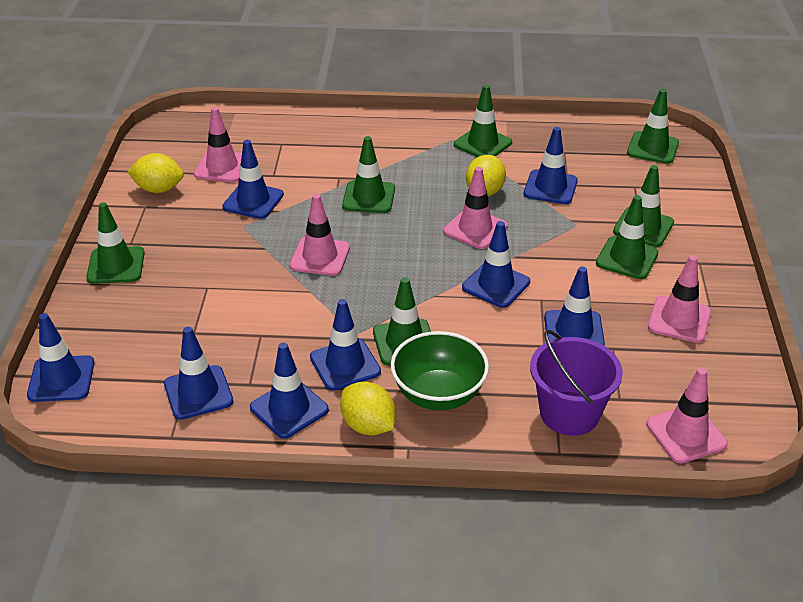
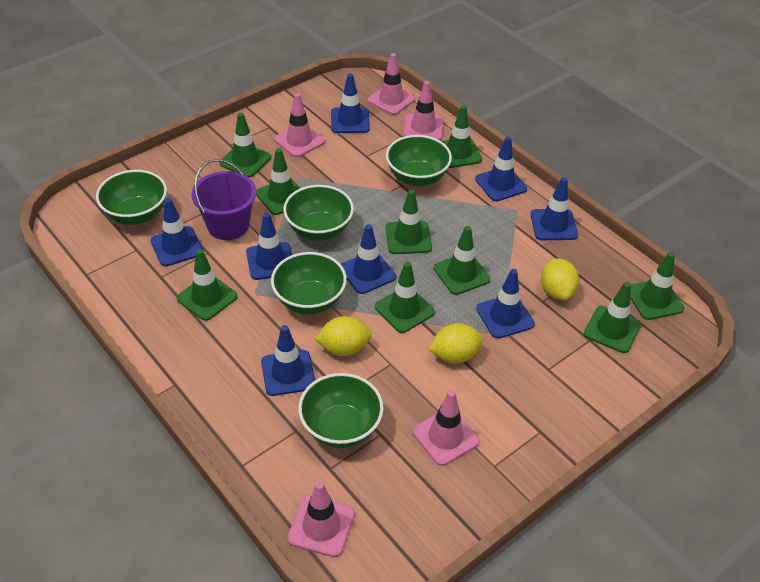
green bowl: 1 -> 5
green traffic cone: 7 -> 9

